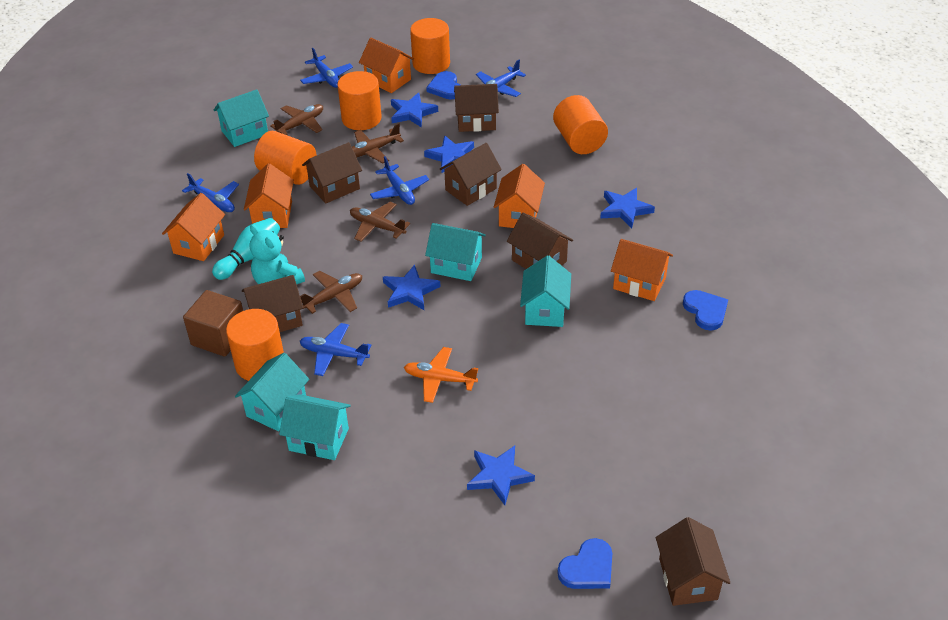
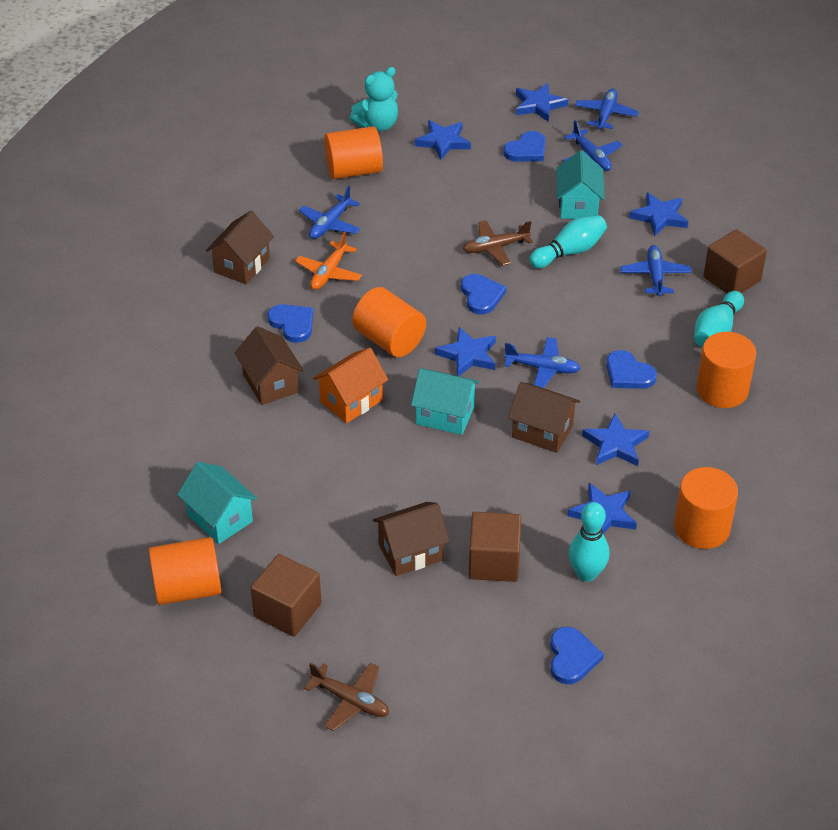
blue heart: 3 -> 5
blue star: 5 -> 6
brown cube: 1 -> 3
brown house: 6 -> 4
brown plane: 4 -> 2
orange house: 5 -> 1
turquoise bowling pin: 1 -> 3
turquoise house: 5 -> 3

